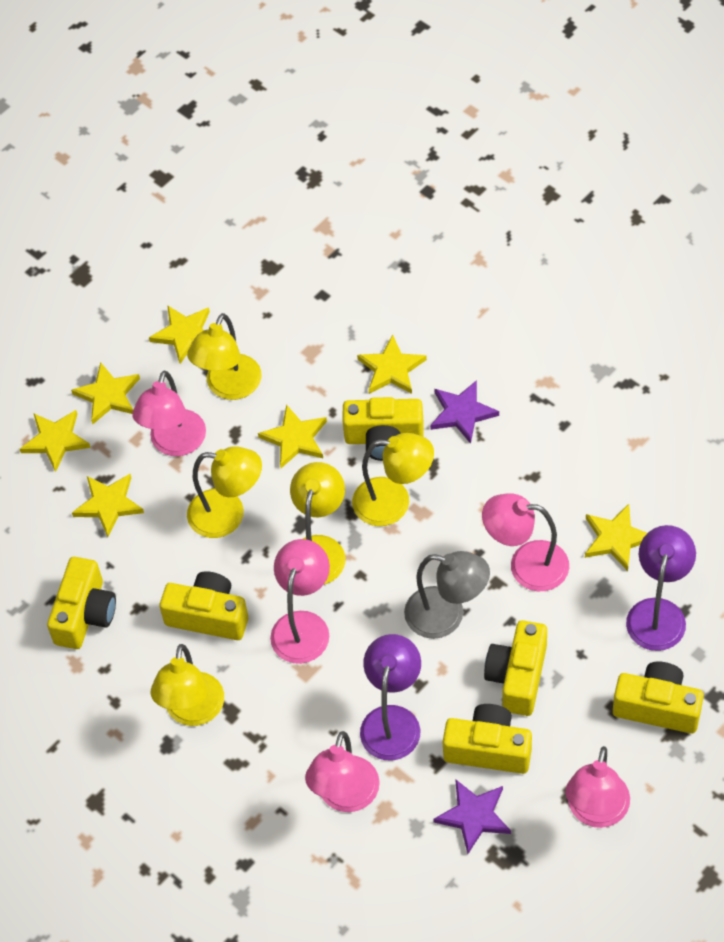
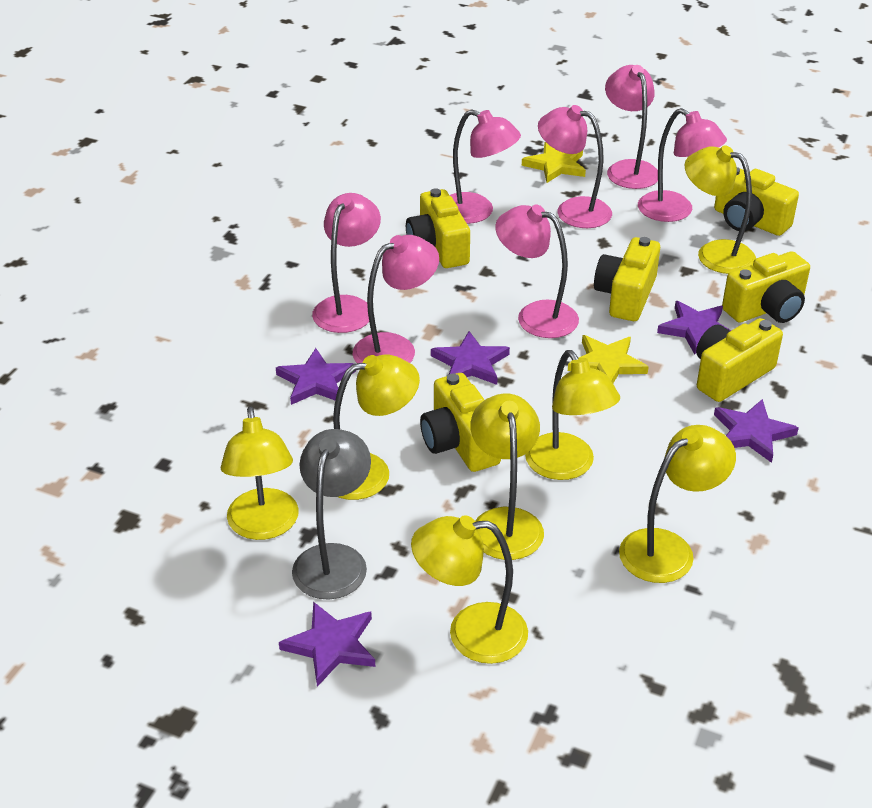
pink lamp: 5 -> 7
purple lamp: 2 -> 0
purple star: 2 -> 5
yellow lamp: 5 -> 7
yellow star: 7 -> 2

